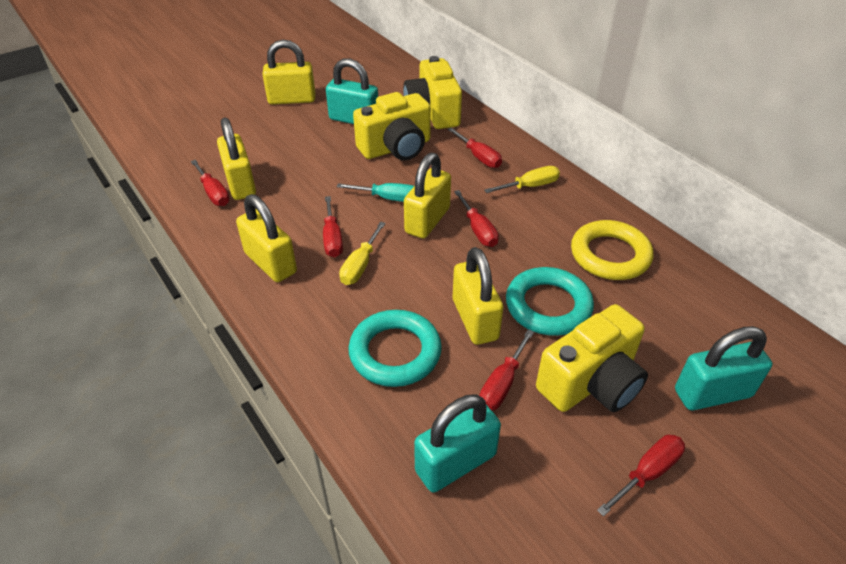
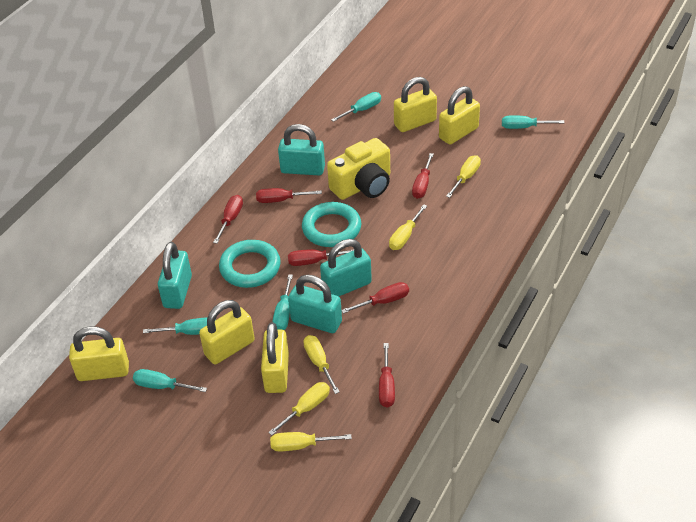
turquoise padlock: 3 -> 4
turquoise screwdriver: 1 -> 5
yellow camera: 3 -> 1
yellow ring: 1 -> 0
yellow screwdriver: 2 -> 5

